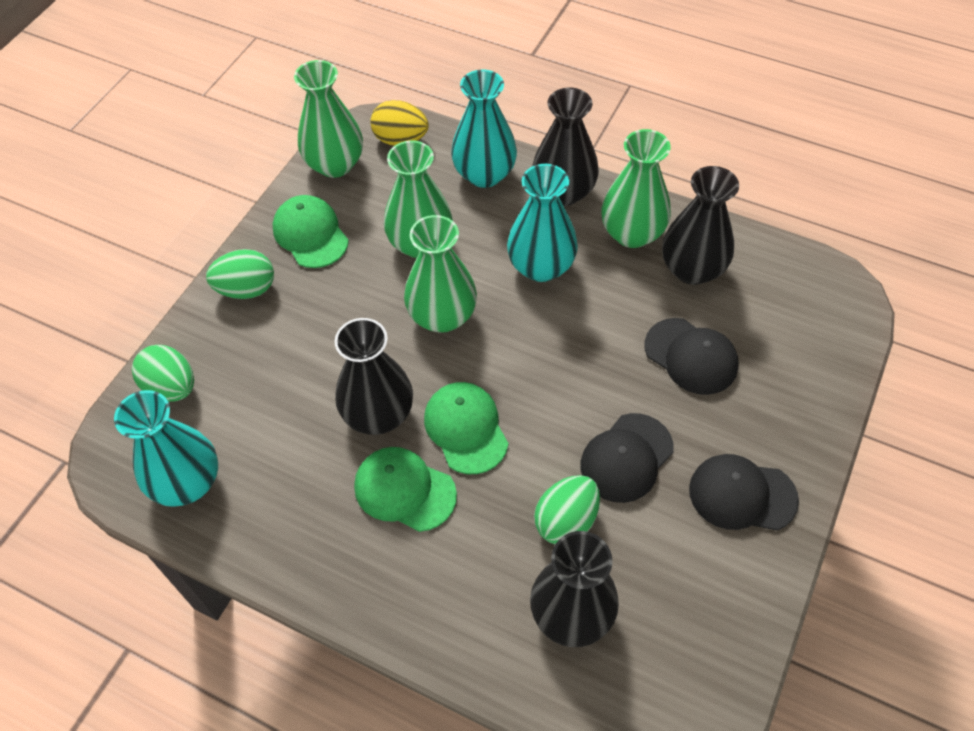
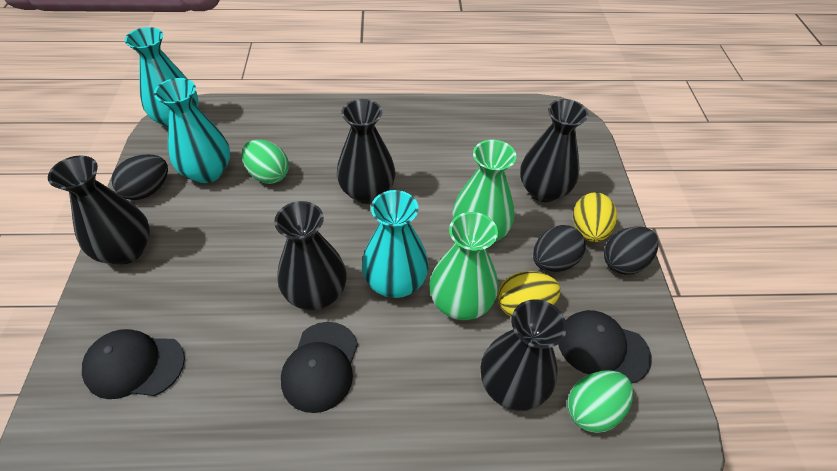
black egg: 0 -> 3
black vase: 4 -> 5
green cap: 3 -> 0
green egg: 3 -> 2
green vase: 4 -> 2
yellow egg: 1 -> 2

